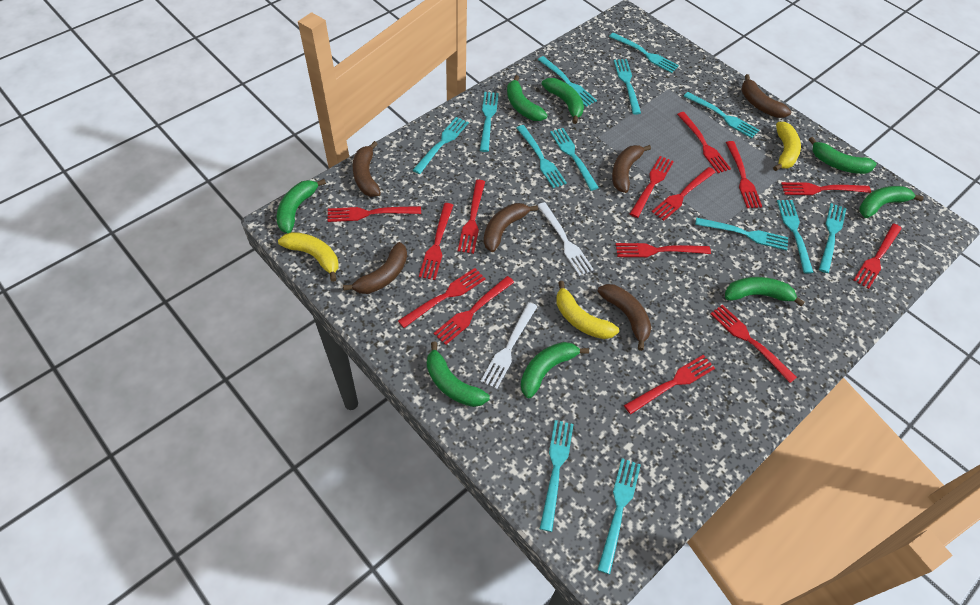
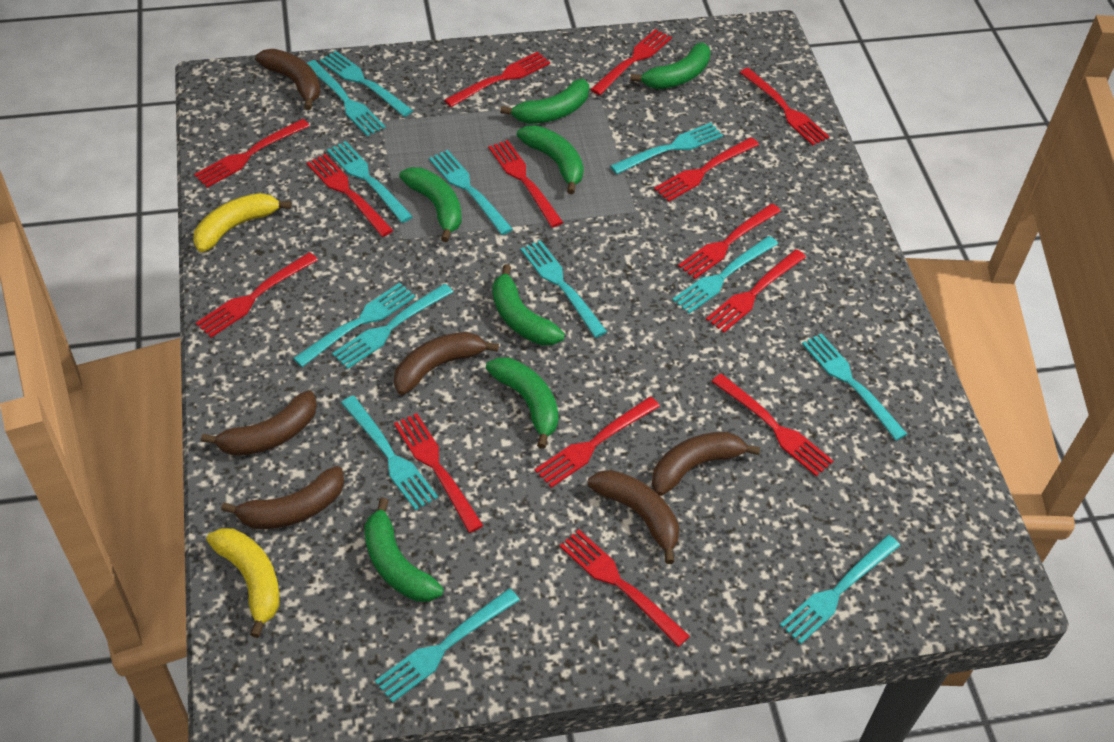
green banana: 8 -> 7
white fork: 2 -> 0
yellow banana: 3 -> 2

